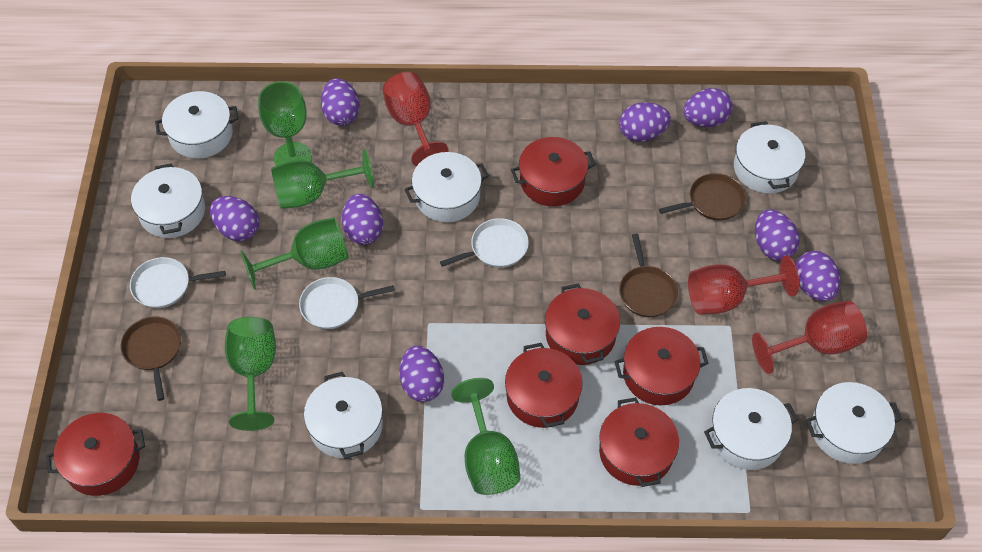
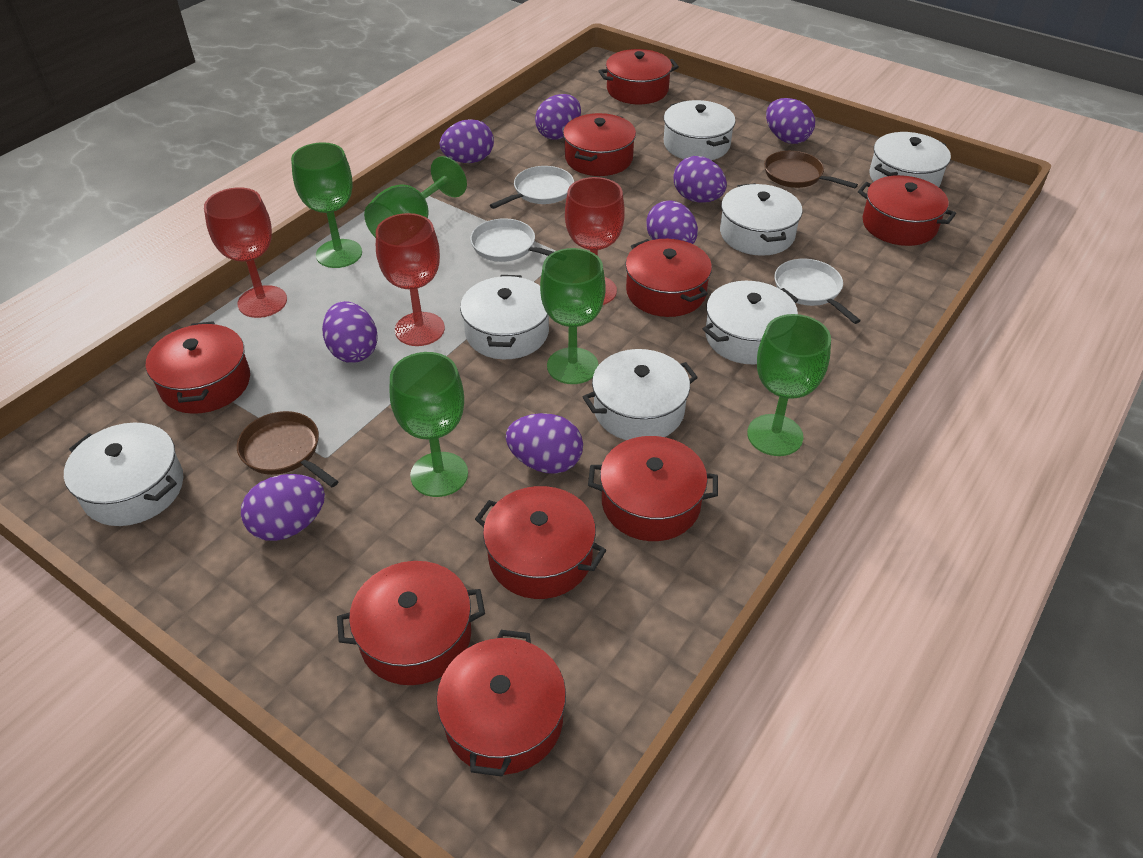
brown pan: 3 -> 2
red pot: 6 -> 9

